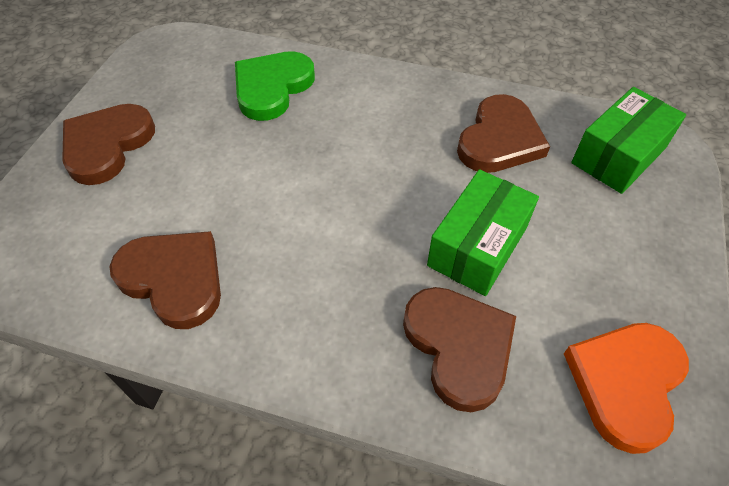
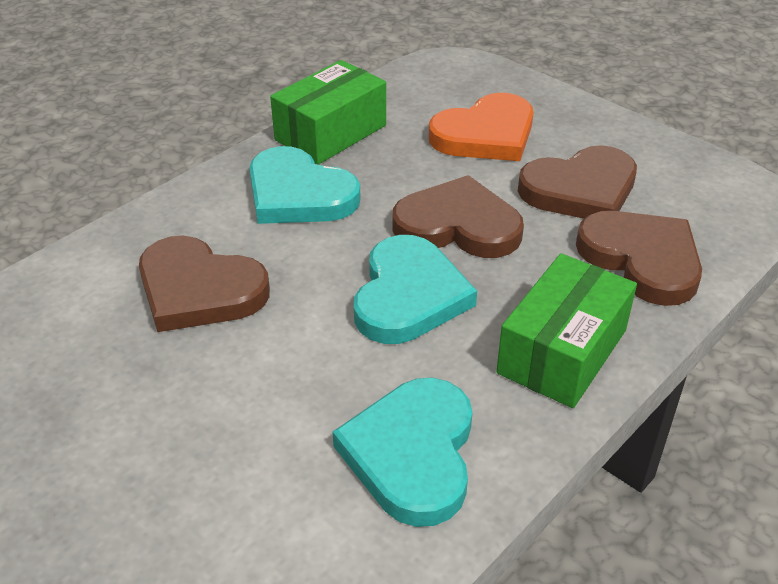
green heart: 1 -> 0
turquoise heart: 0 -> 3

